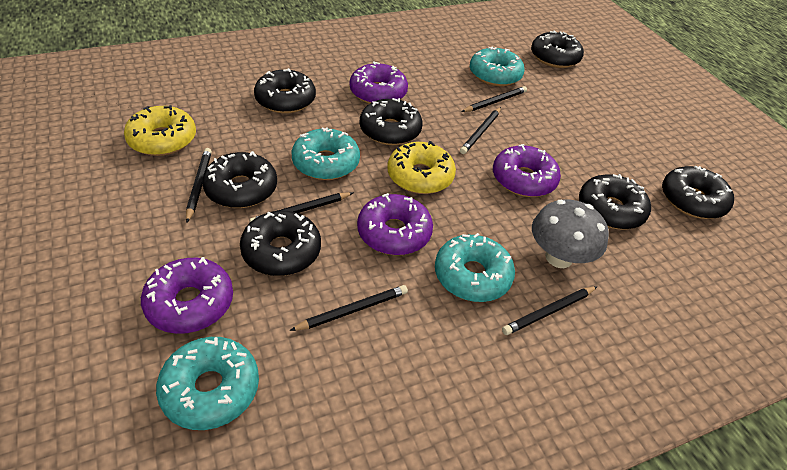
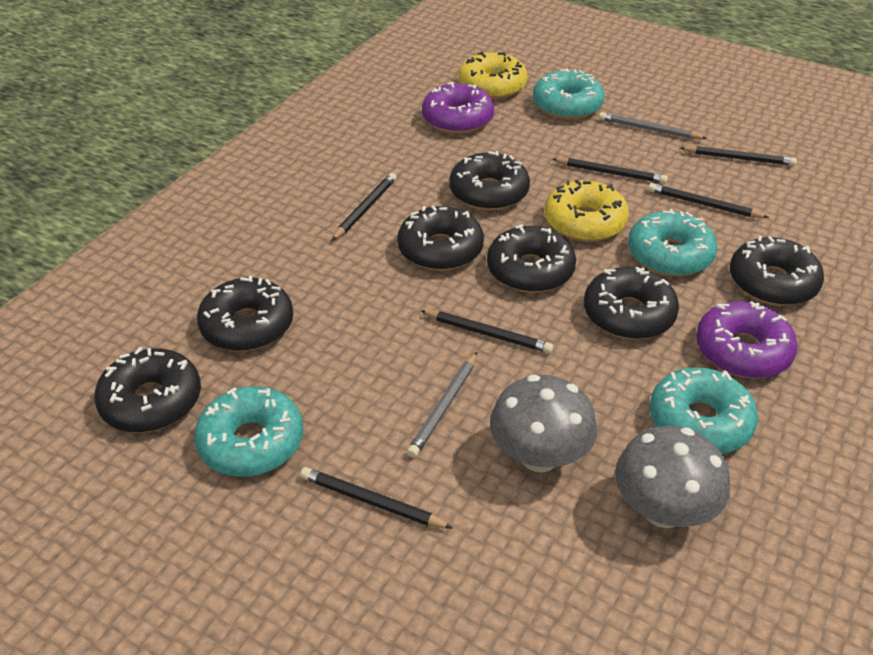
grey mushroom: 1 -> 2
grey pencil: 0 -> 2
purple donut: 4 -> 2

